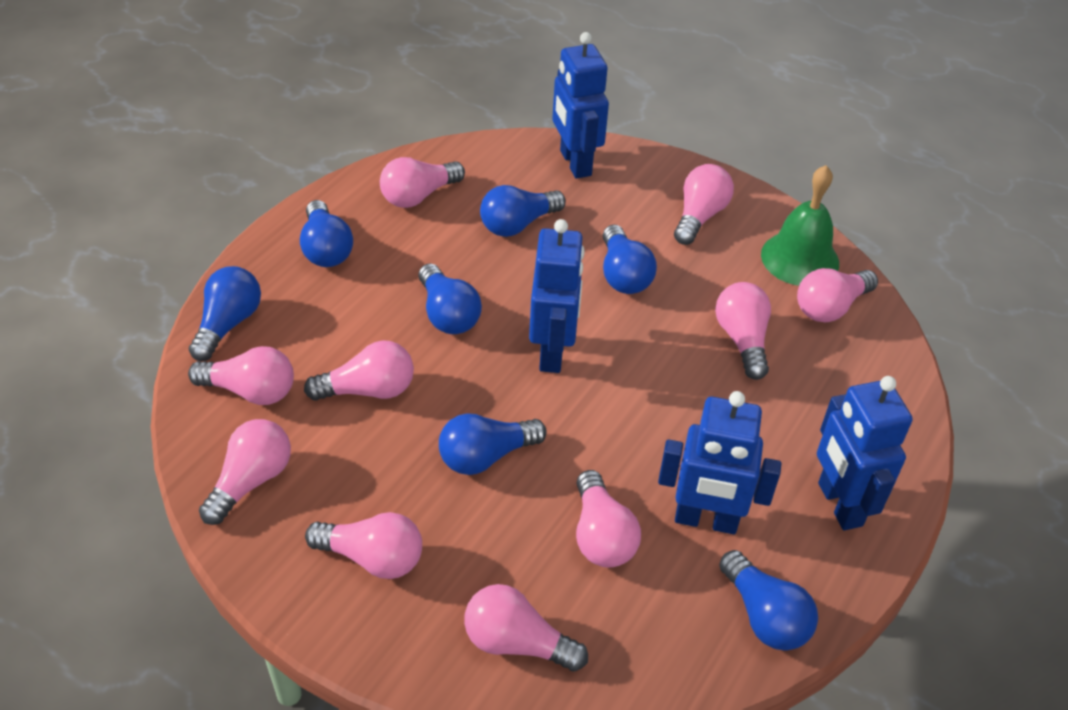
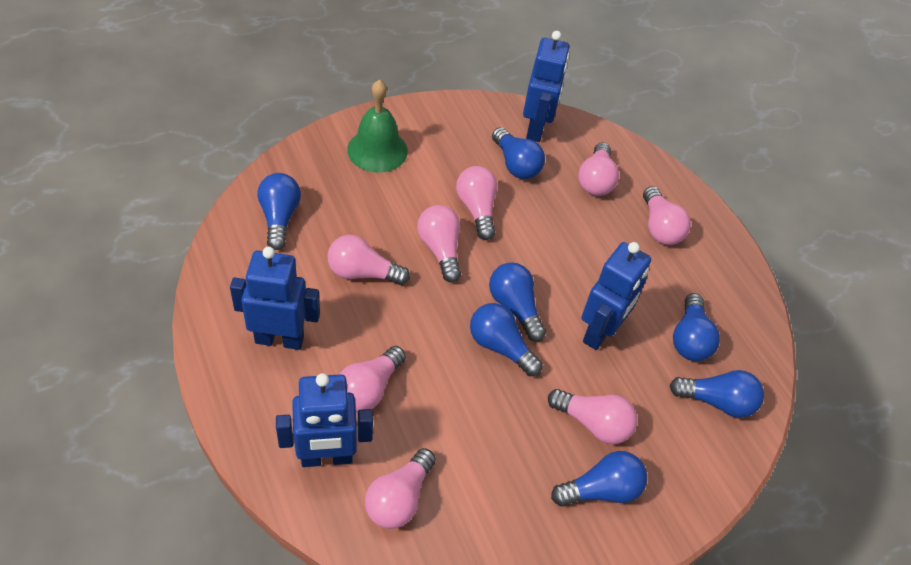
pink light bulb: 10 -> 8

